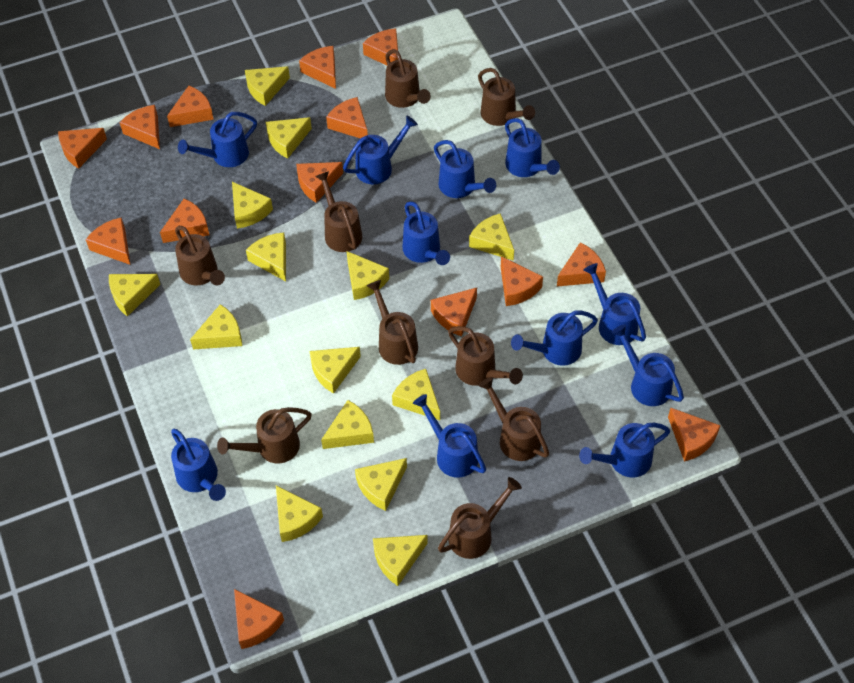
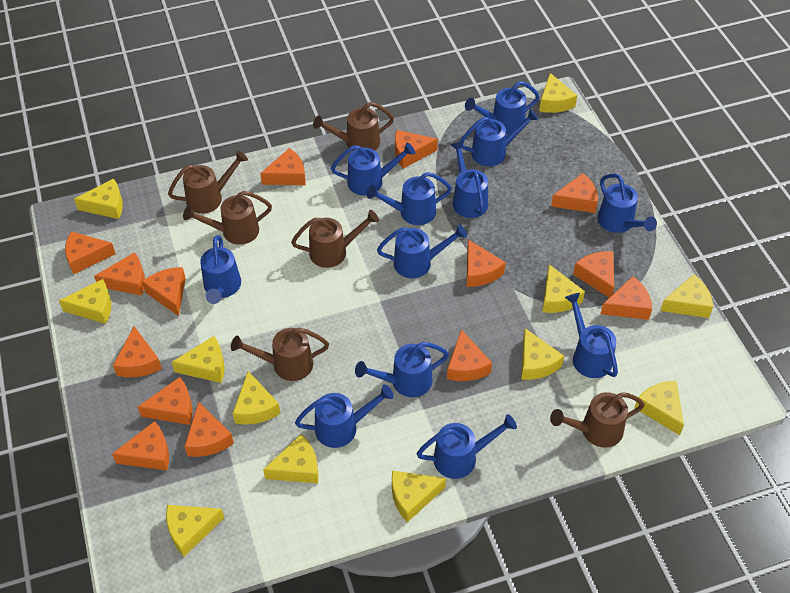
blue watering can: 11 -> 12
brown watering can: 9 -> 6
yellow cheese: 14 -> 12

